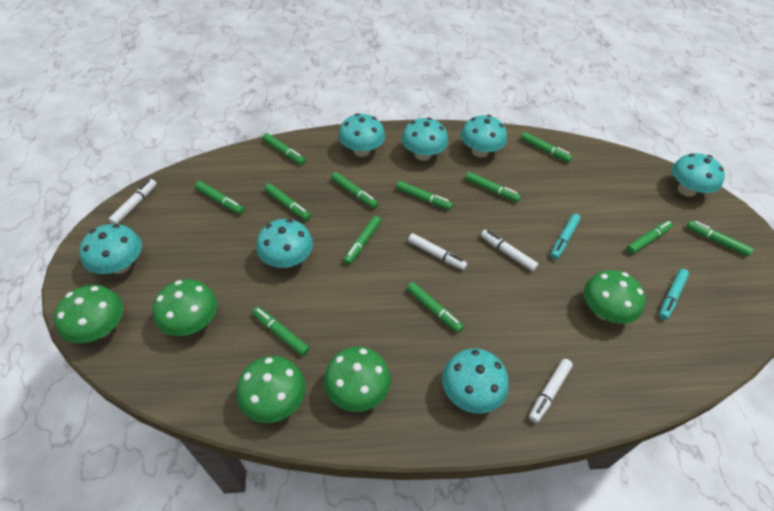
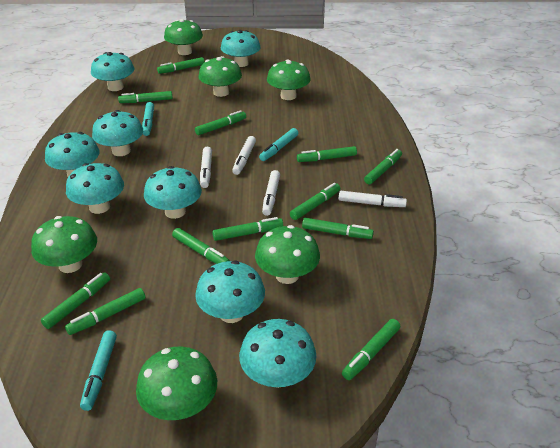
green mushroom: 5 -> 6
turquoise marker: 2 -> 3
turquoise mushroom: 7 -> 8

